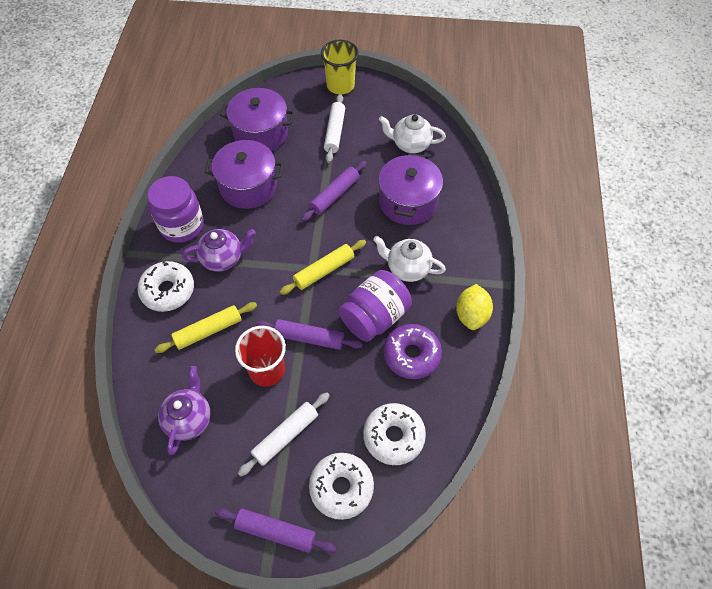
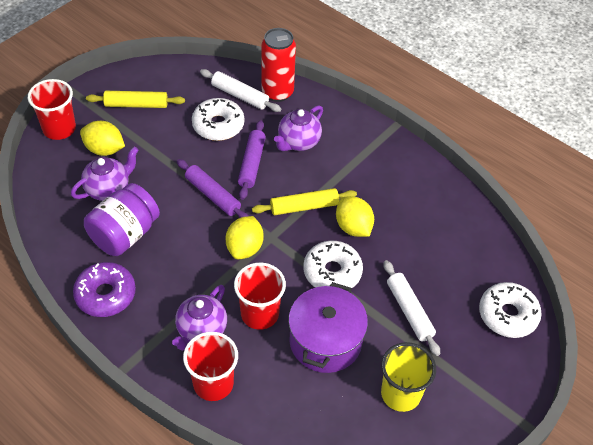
purple jar: 2 -> 1
purple pot: 3 -> 1
purple rolling pin: 3 -> 2
purple teapot: 2 -> 3
red can: 0 -> 1
red cup: 1 -> 3
white teapot: 2 -> 0
yellow lemon: 1 -> 3

